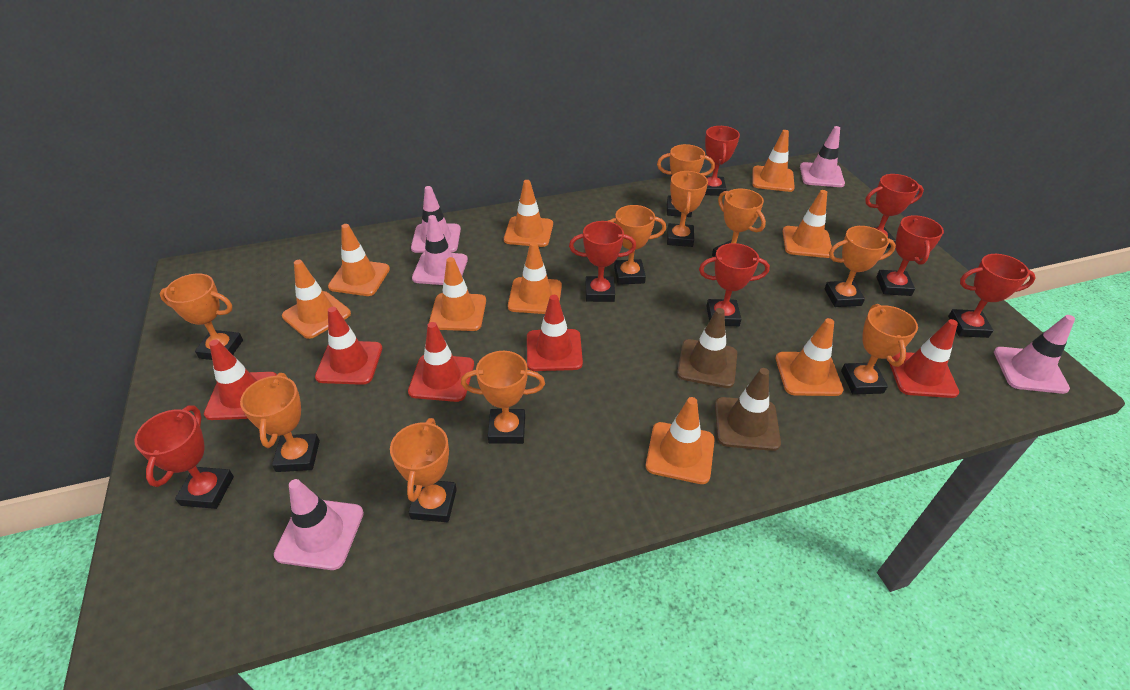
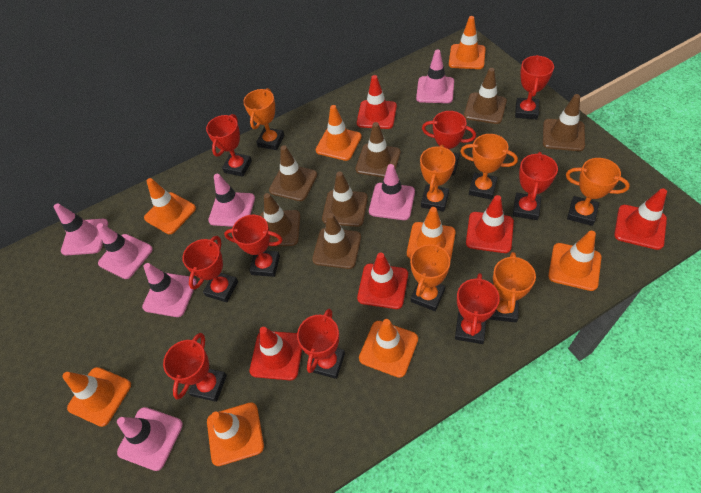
brown traffic cone: 2 -> 7
orange traffic cone: 9 -> 8
orange trophy: 10 -> 6
pink traffic cone: 5 -> 7
red trophy: 7 -> 9

